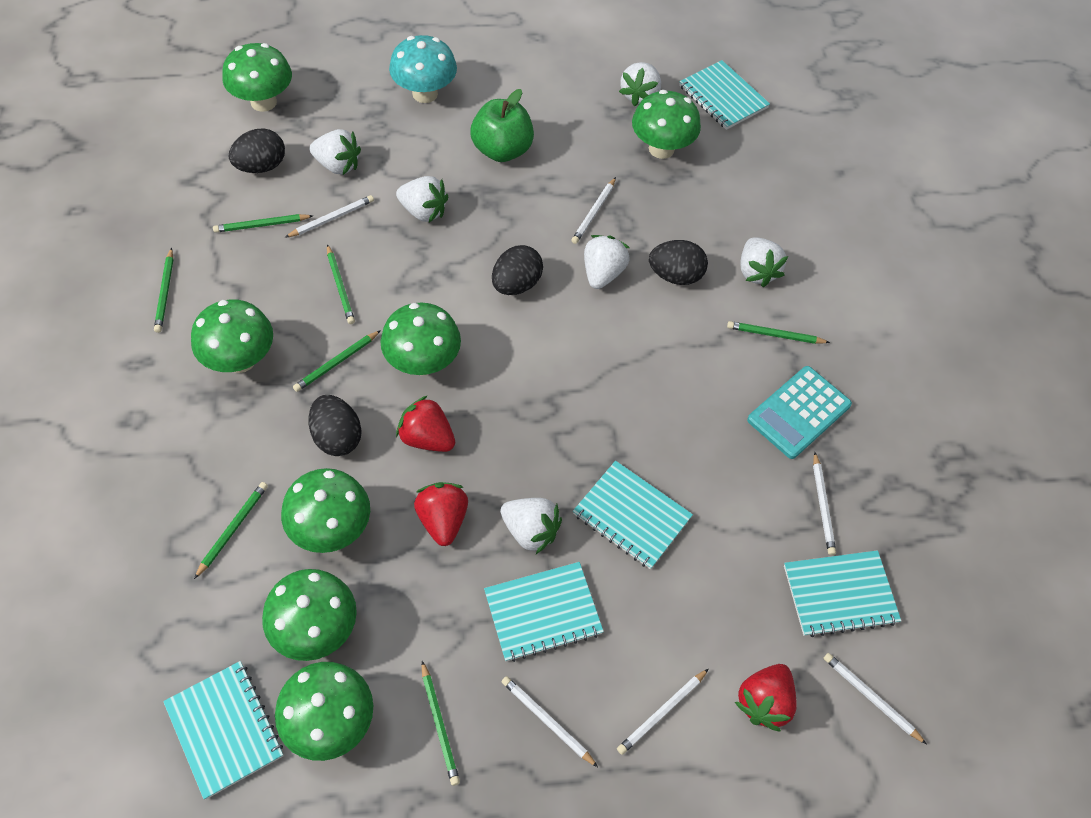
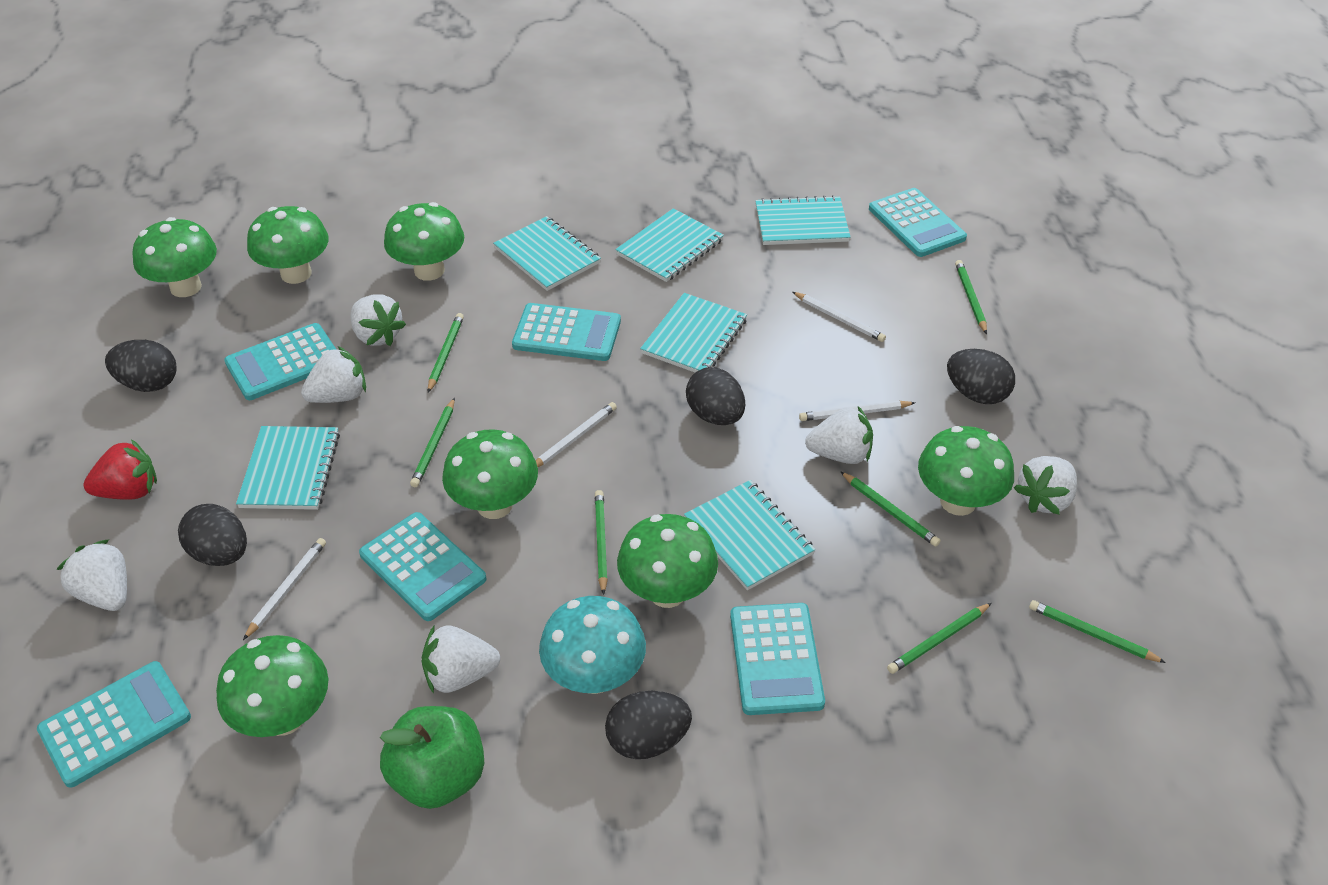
black egg: 4 -> 5
red strawberry: 3 -> 1
turquoise calculator: 1 -> 6
turquoise notebook: 5 -> 6
white pencil: 6 -> 4

